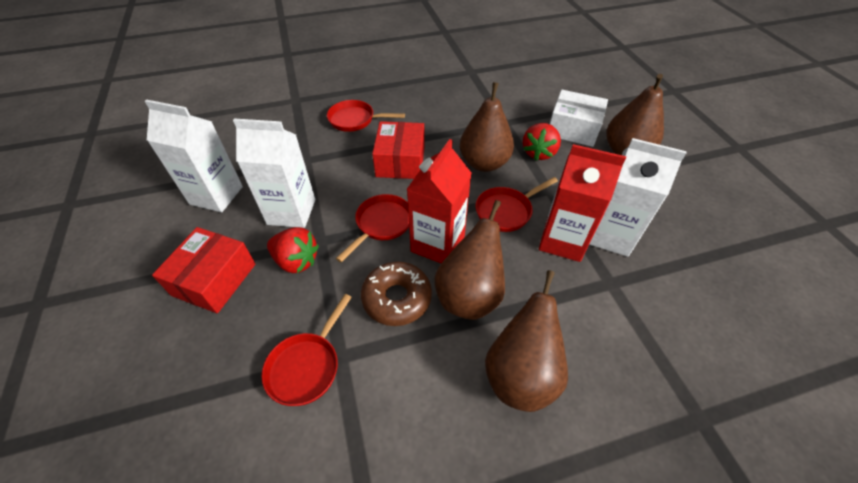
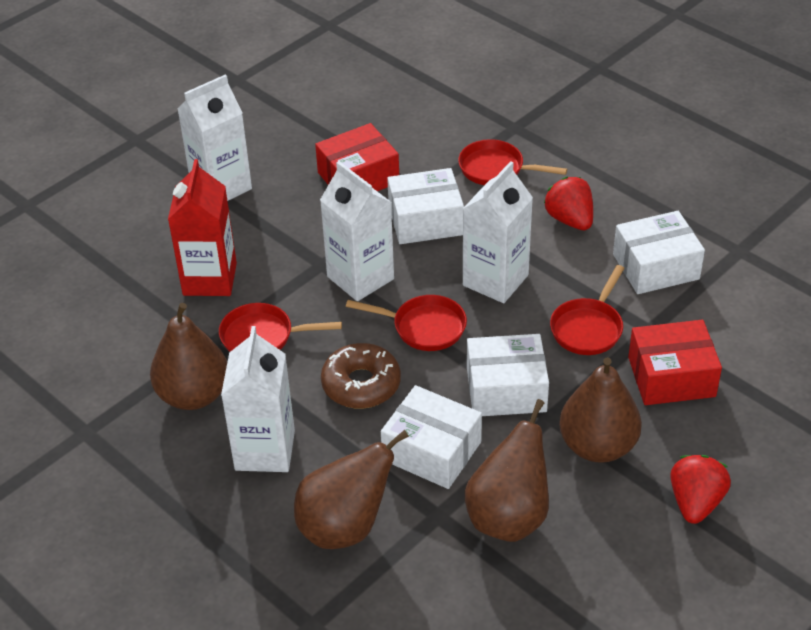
red carton: 2 -> 1
white box: 1 -> 4
white carton: 3 -> 4

